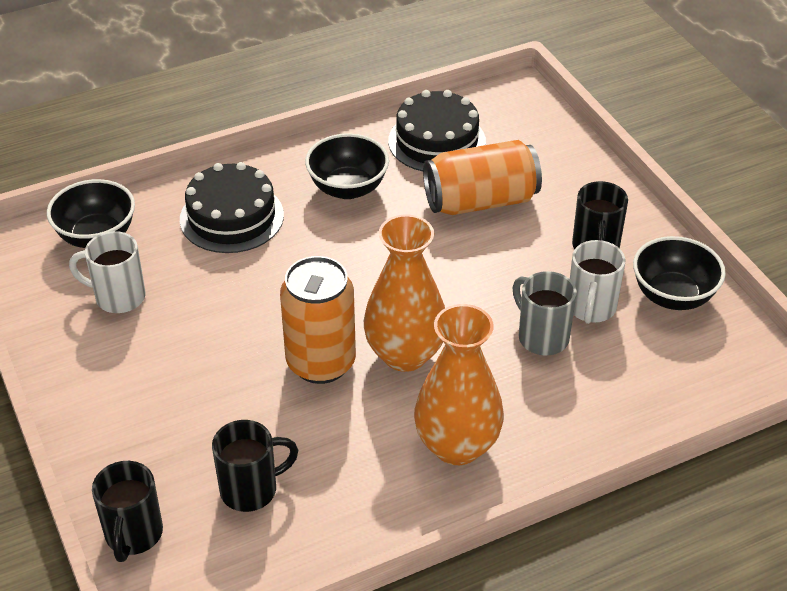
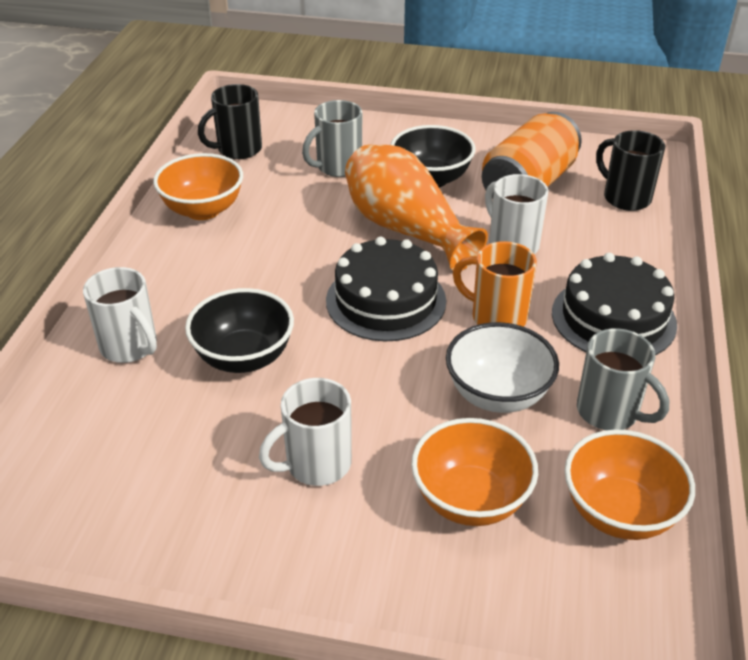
black bowl: 3 -> 2
black mug: 3 -> 2
grey mug: 1 -> 2
orange bowl: 0 -> 3
orange can: 2 -> 1
orange mug: 0 -> 1
orange vase: 2 -> 1
white bowl: 0 -> 1
white mug: 2 -> 3

